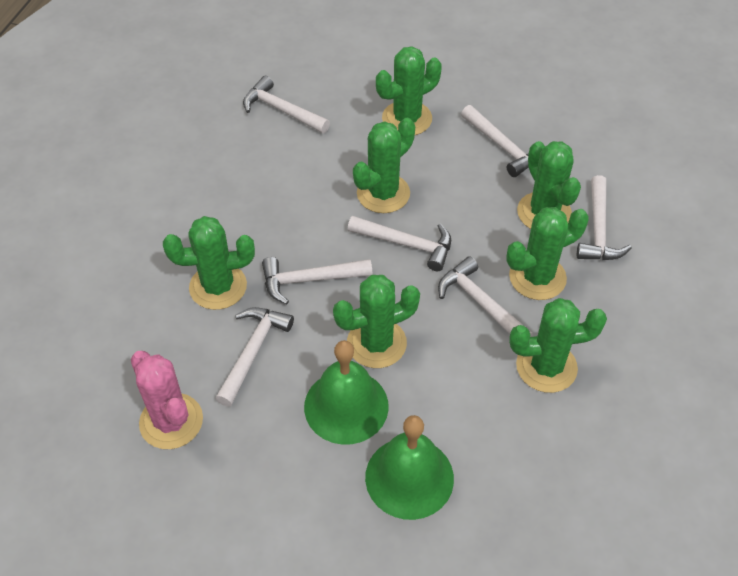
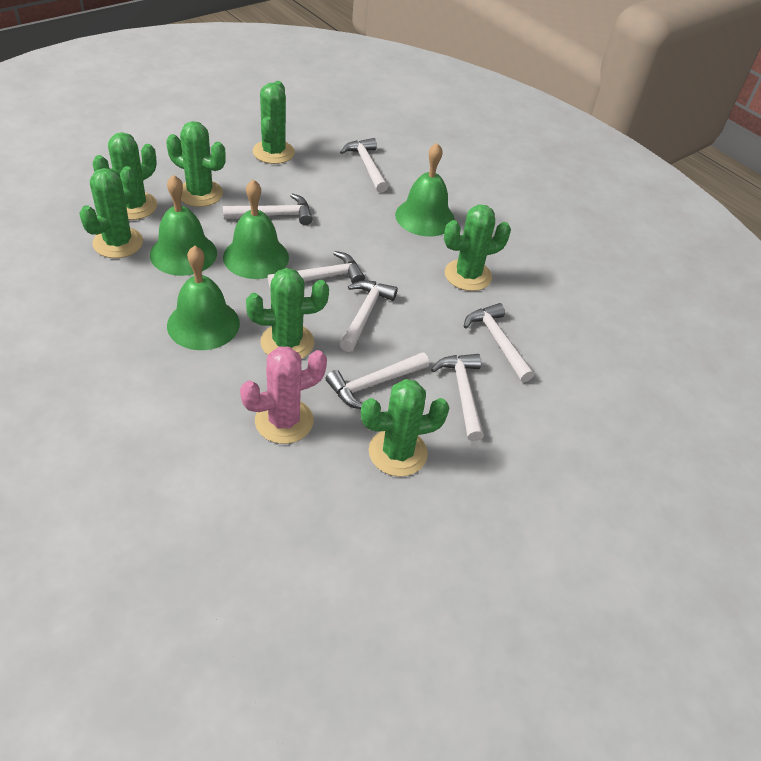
green bell: 2 -> 4

